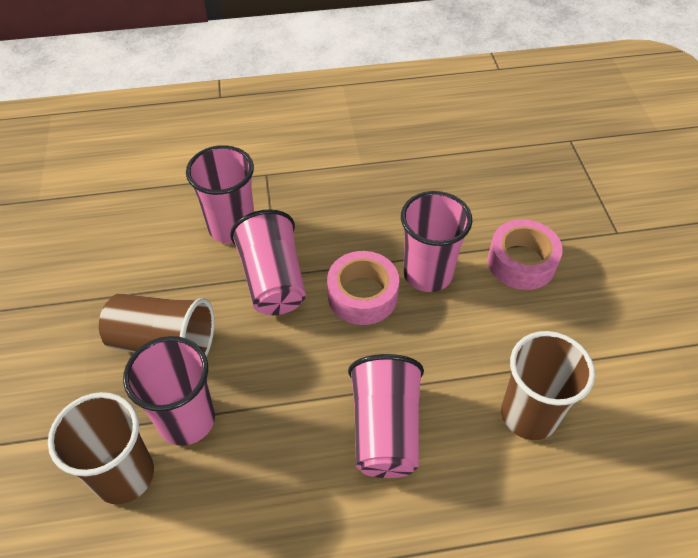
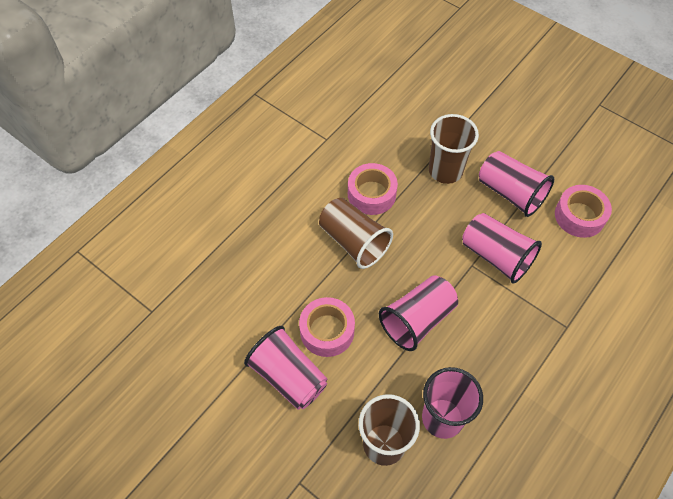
pink tape: 2 -> 3

